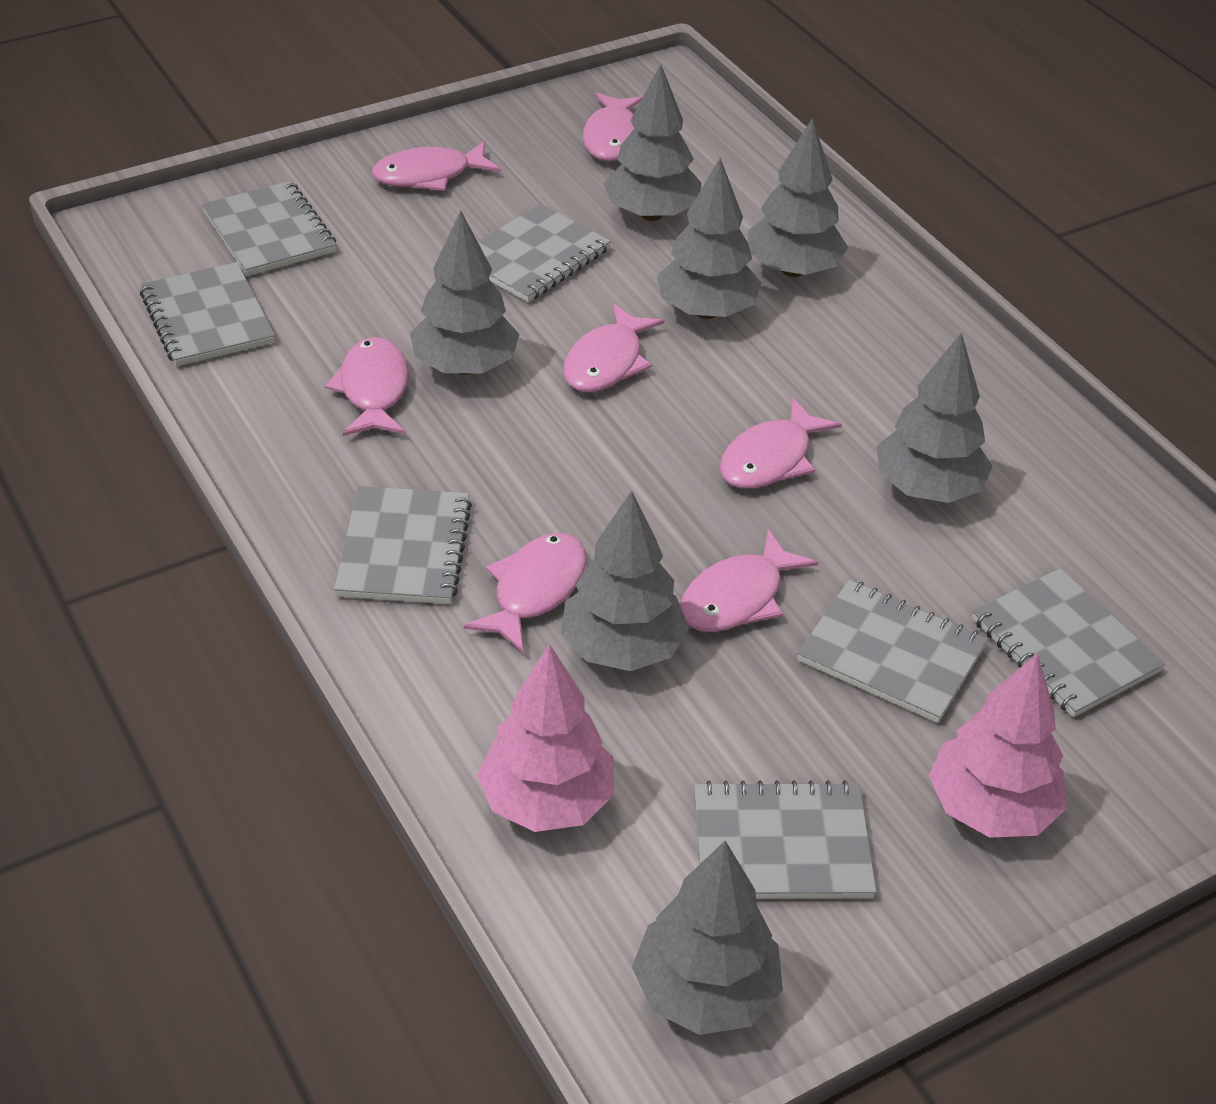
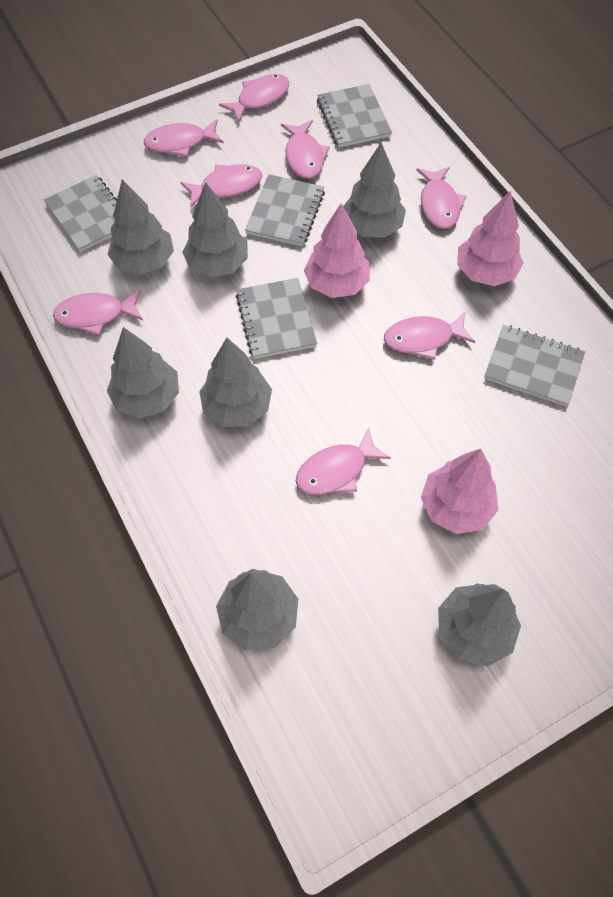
grey notebook: 7 -> 5
pink fish: 7 -> 8
pink tree: 2 -> 3

